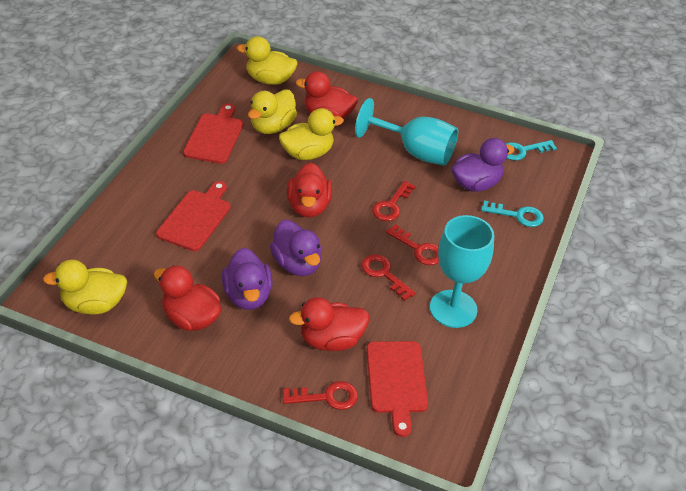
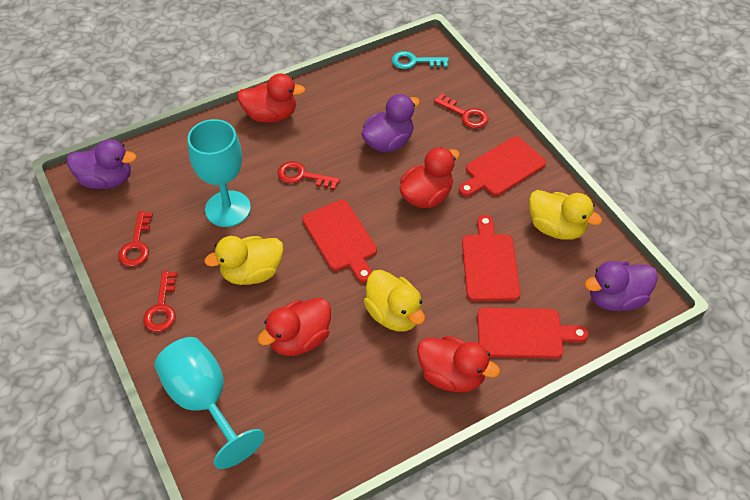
red cutting board: 3 -> 4
turquoise key: 2 -> 1
yellow duck: 4 -> 3

